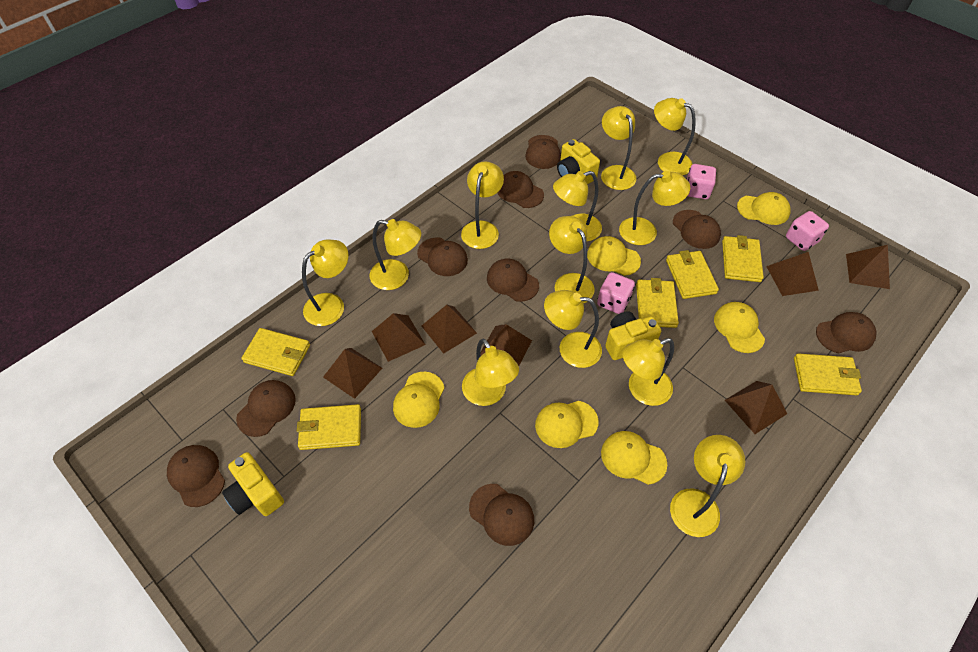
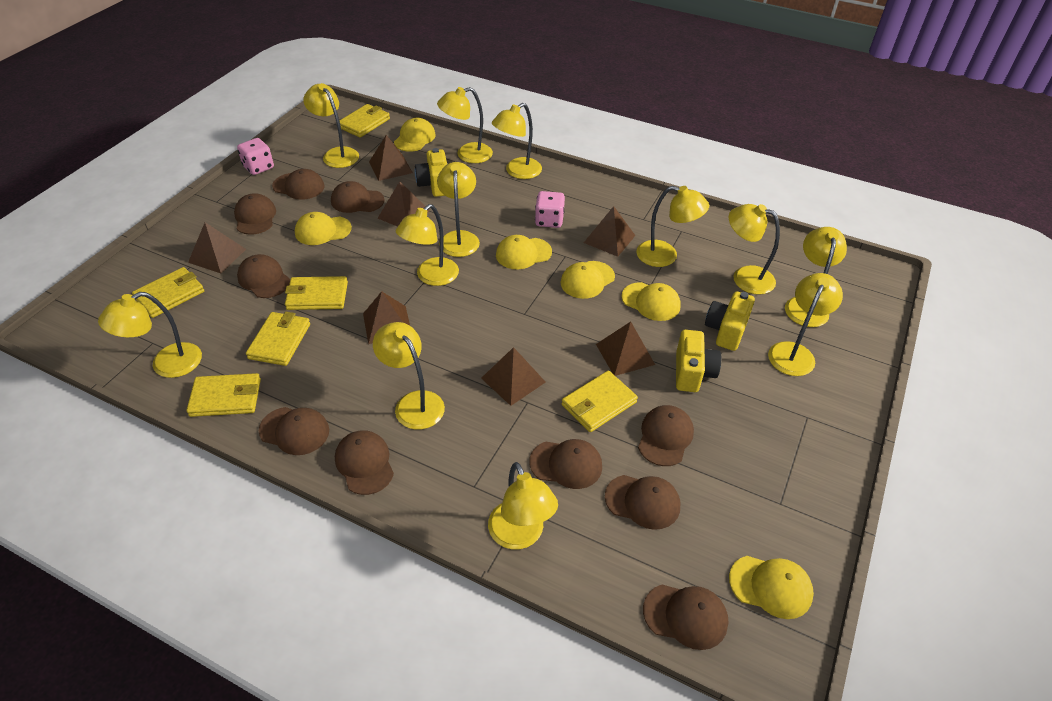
brown cap: 9 -> 10
pink dice: 3 -> 2

